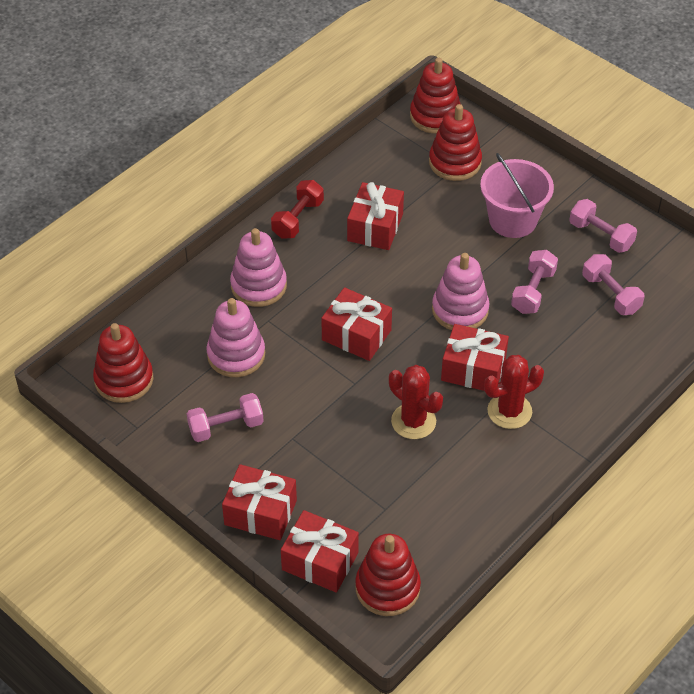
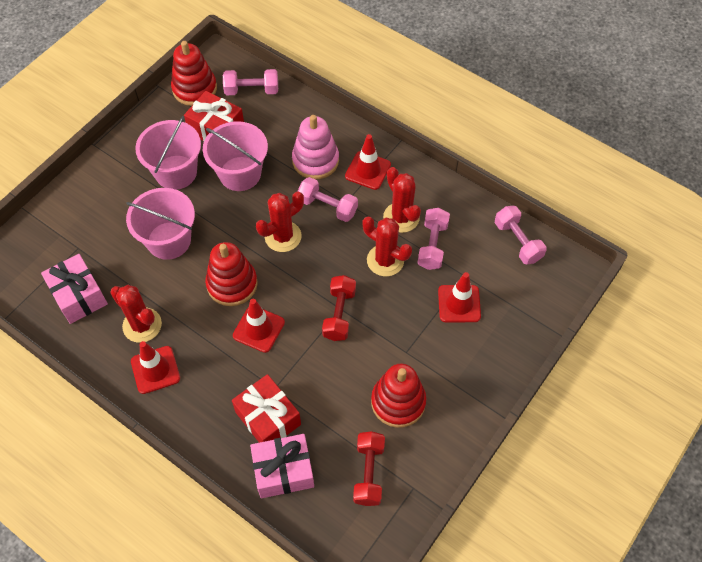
pink bucket: 1 -> 3
pink gift: 0 -> 2
pink stacking toy: 3 -> 1
red cactus: 2 -> 4
red dumbbell: 1 -> 2
red gift: 5 -> 2
red stacking toy: 4 -> 3
red traffic cone: 0 -> 4

